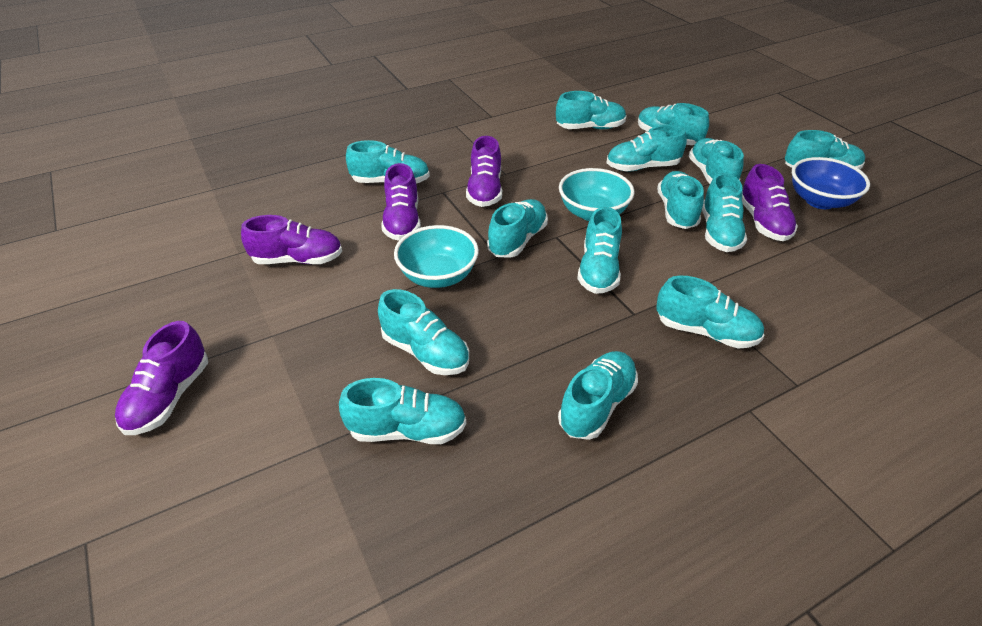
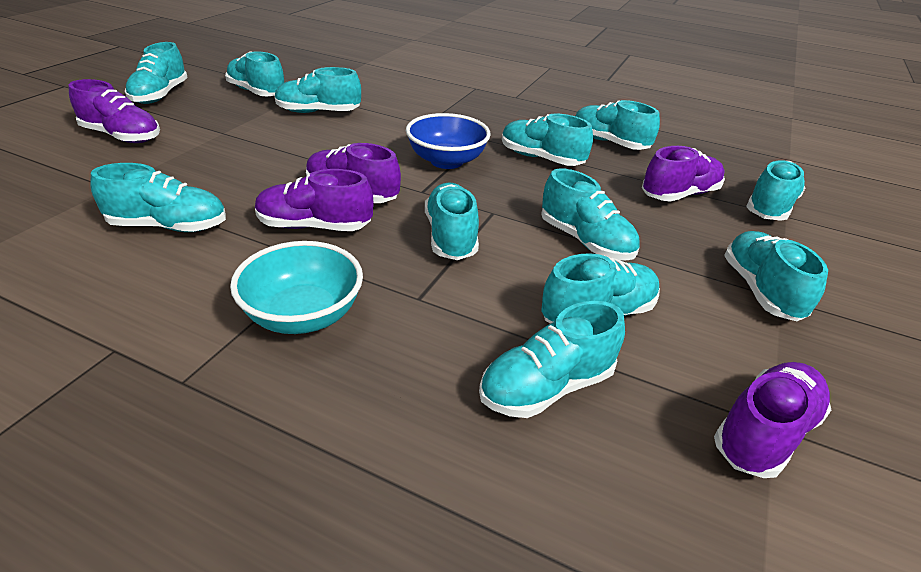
turquoise bowl: 2 -> 1
turquoise shoe: 14 -> 12

